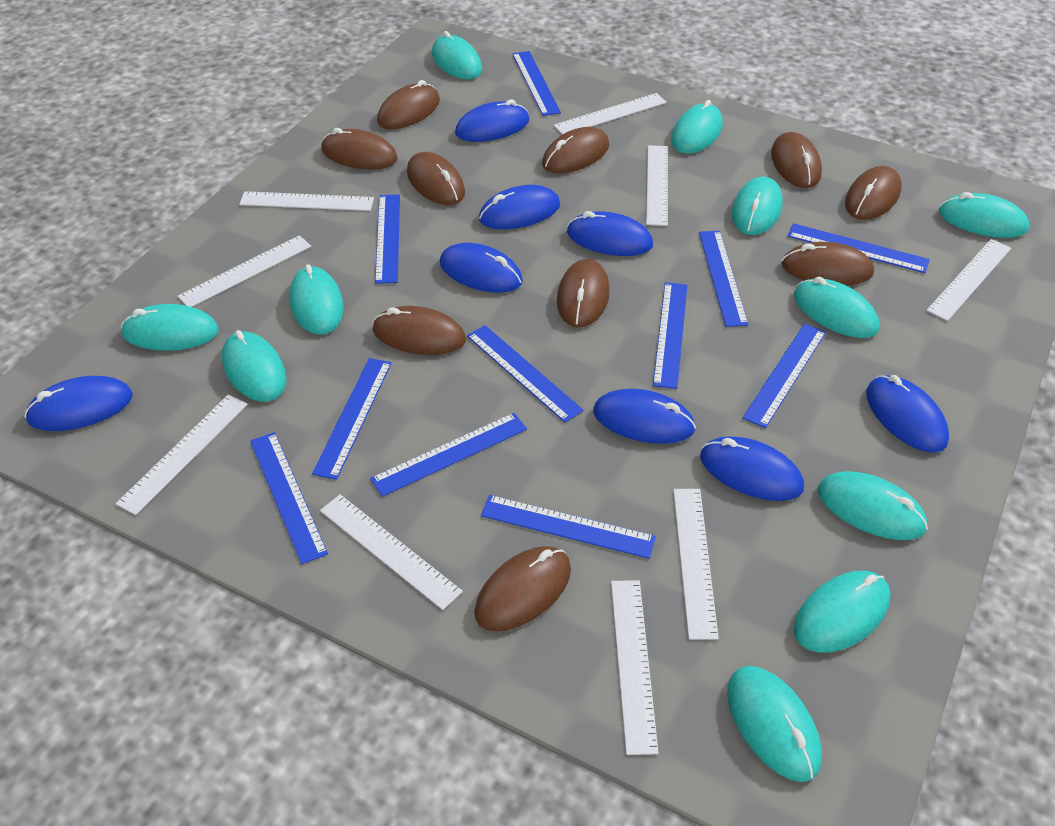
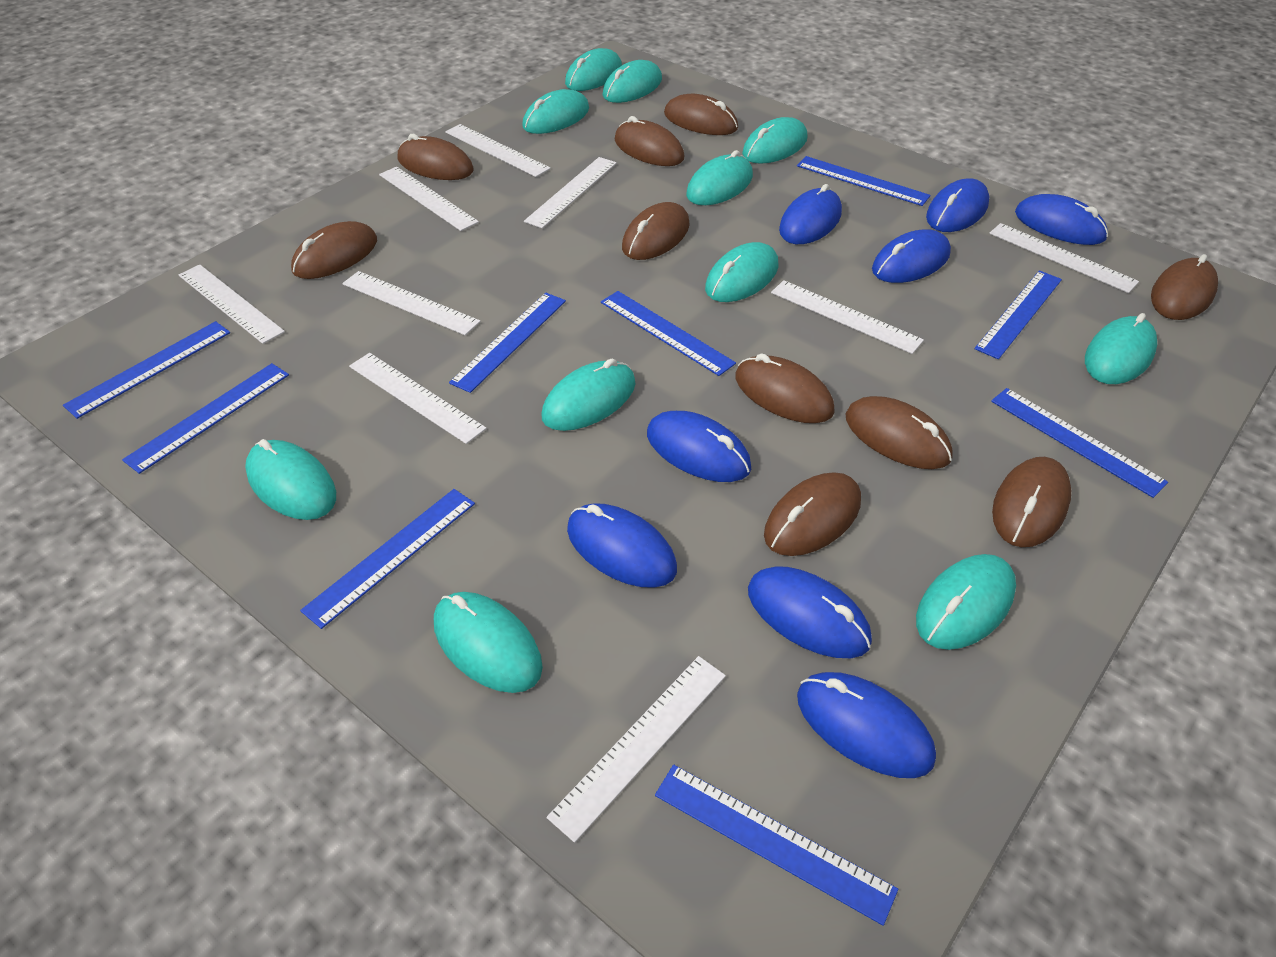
blue ruler: 11 -> 9

